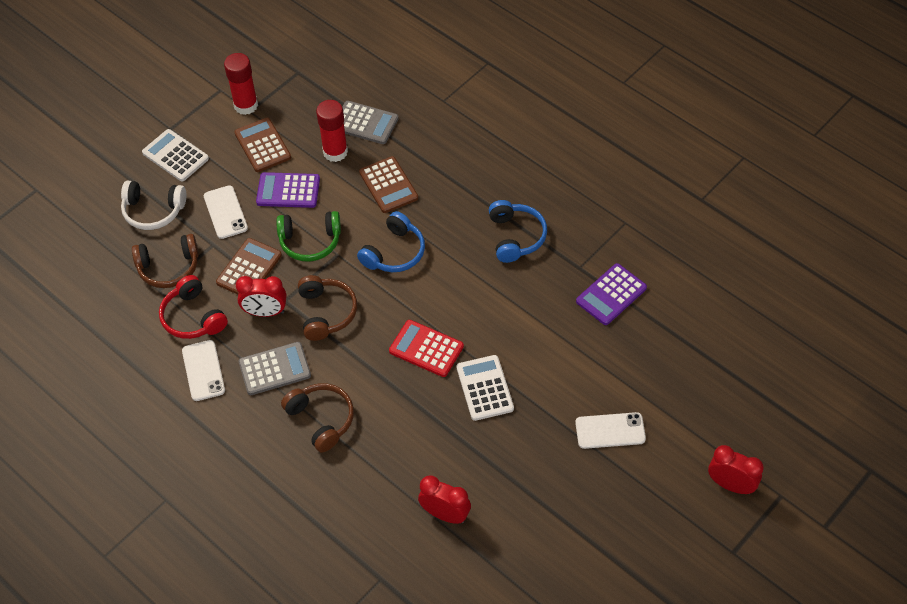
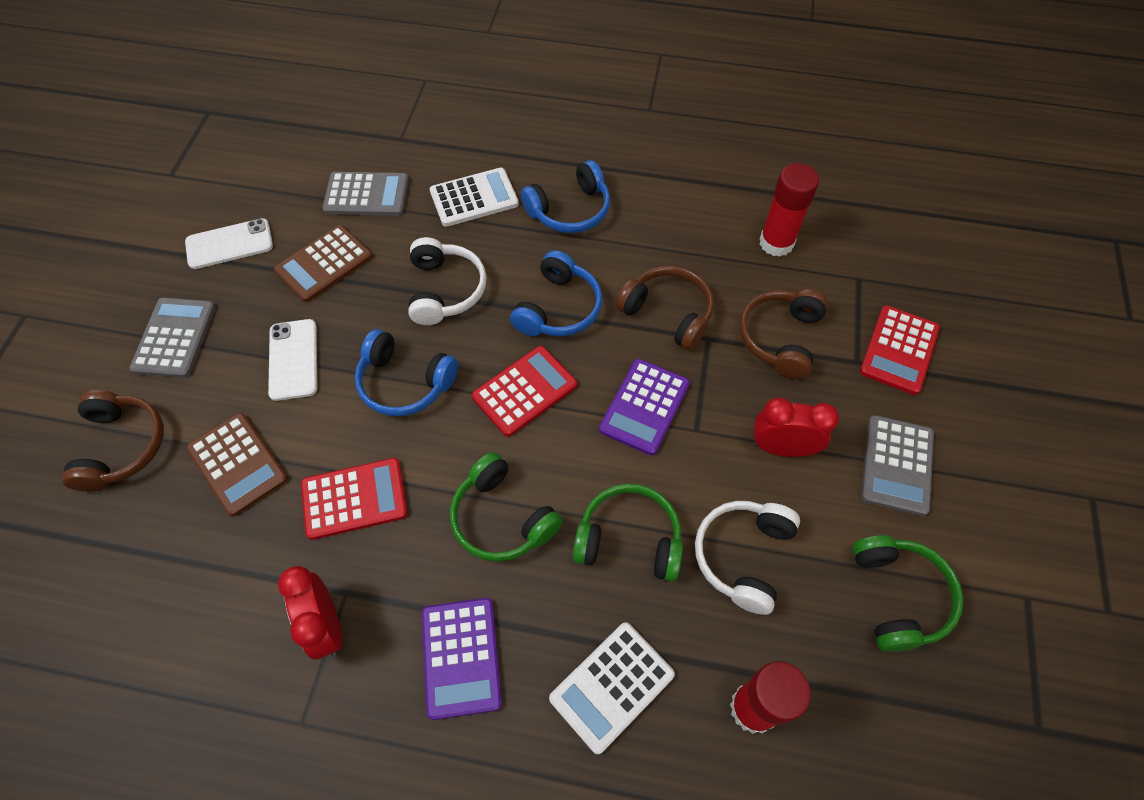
blue headphones: 2 -> 3
brown calculator: 3 -> 2
green headphones: 1 -> 3
grey calculator: 2 -> 3
red calculator: 1 -> 3
red clock: 3 -> 2
red headphones: 1 -> 0
white headphones: 1 -> 2
white phone: 3 -> 2

